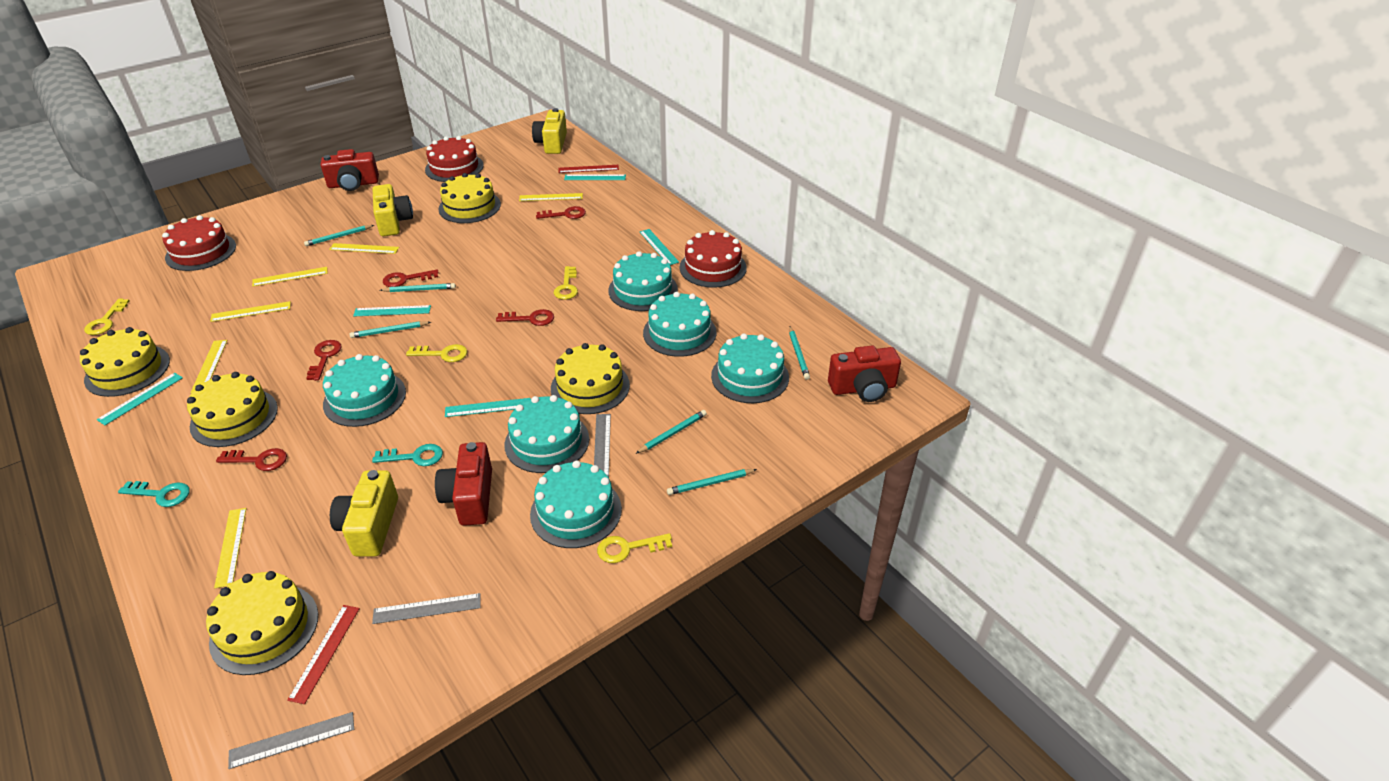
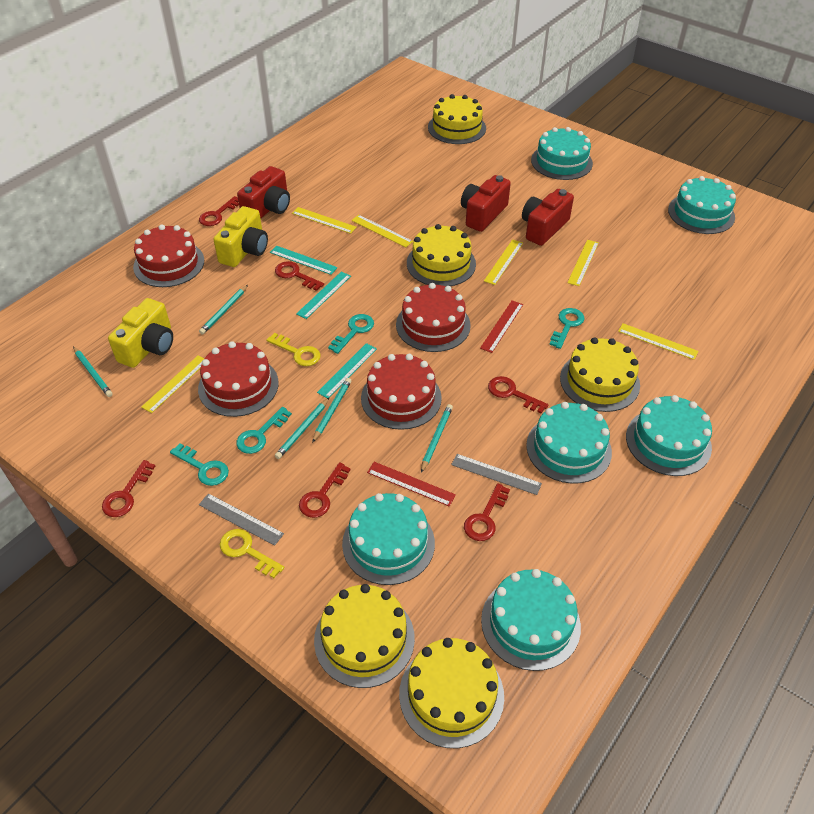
grey ruler: 3 -> 2
red cake: 3 -> 4
red key: 5 -> 6
turquoise key: 2 -> 4
turquoise pencil: 6 -> 5
turquoise ruler: 5 -> 3
yellow camera: 3 -> 2
yellow key: 4 -> 2

